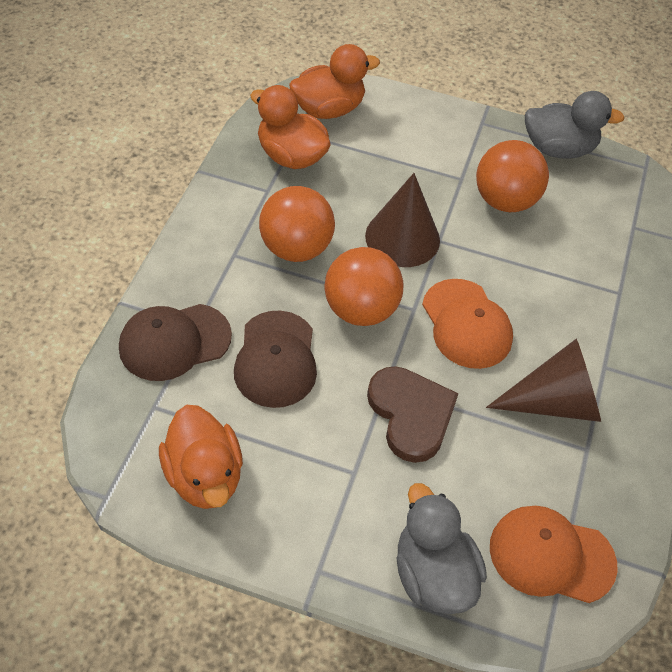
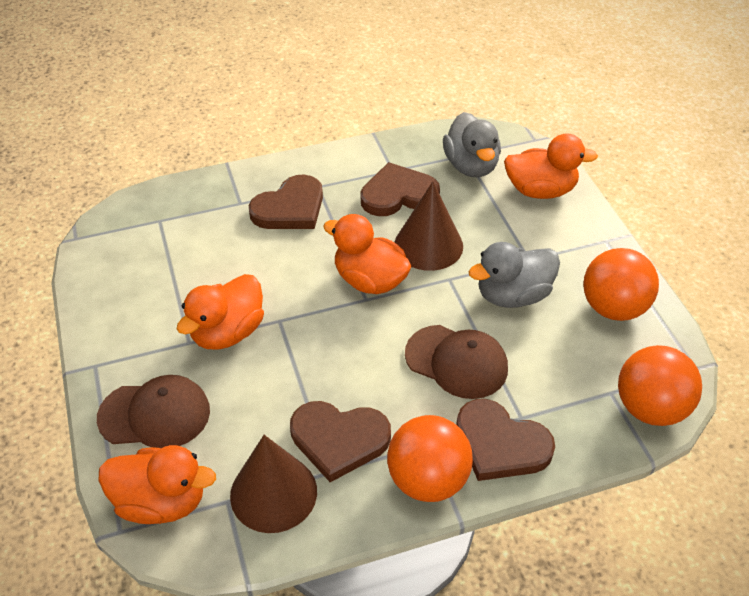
brown heart: 1 -> 4
orange cap: 2 -> 0
orange duck: 3 -> 4

